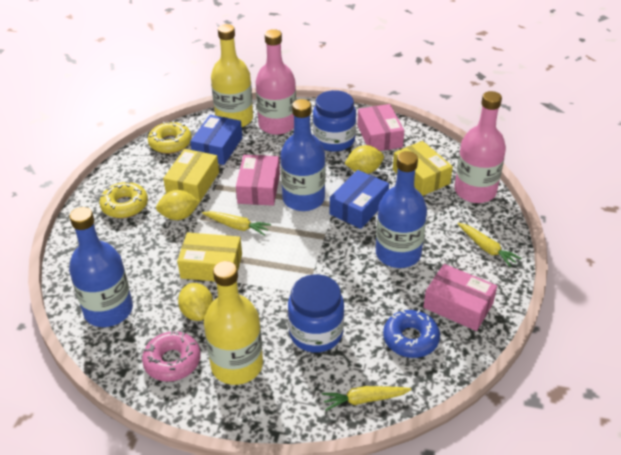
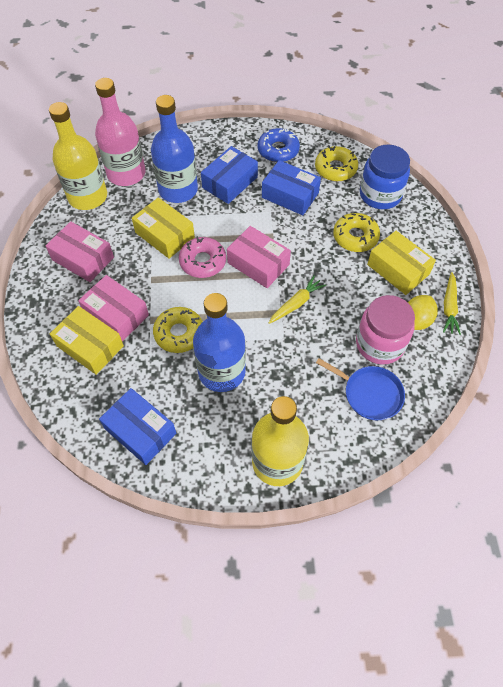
blue bottle: 3 -> 2
blue box: 2 -> 3
blue jar: 2 -> 1
blue pan: 0 -> 1
pink bottle: 2 -> 1
pink jar: 0 -> 1
yellow carrot: 3 -> 2
yellow donut: 2 -> 3
yellow lemon: 3 -> 1

